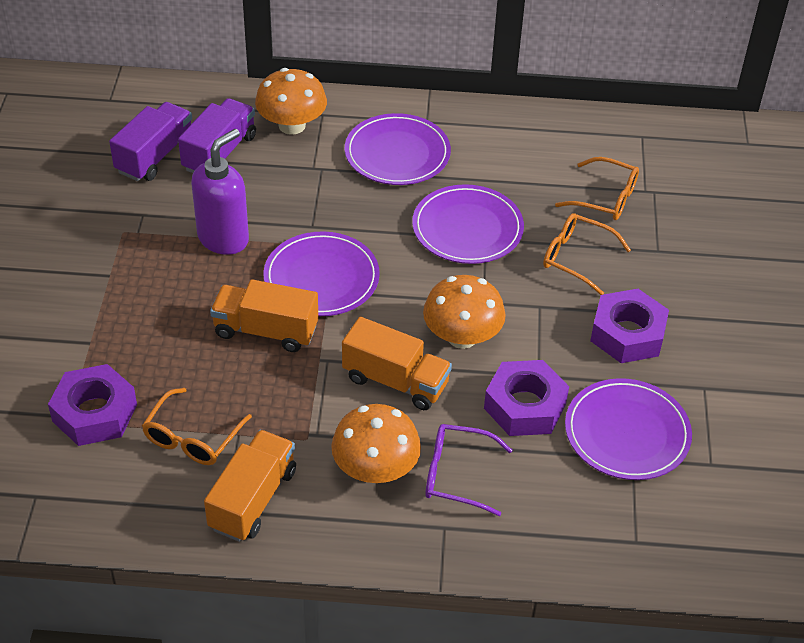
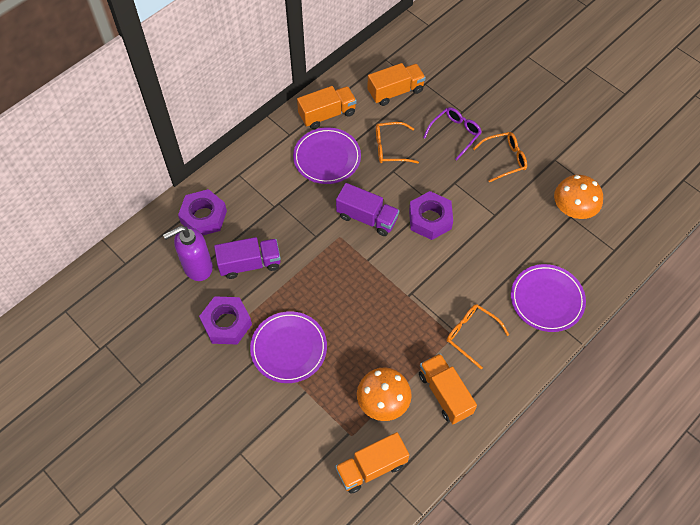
orange mushroom: 3 -> 2
orange truck: 3 -> 4
purple plate: 4 -> 3

